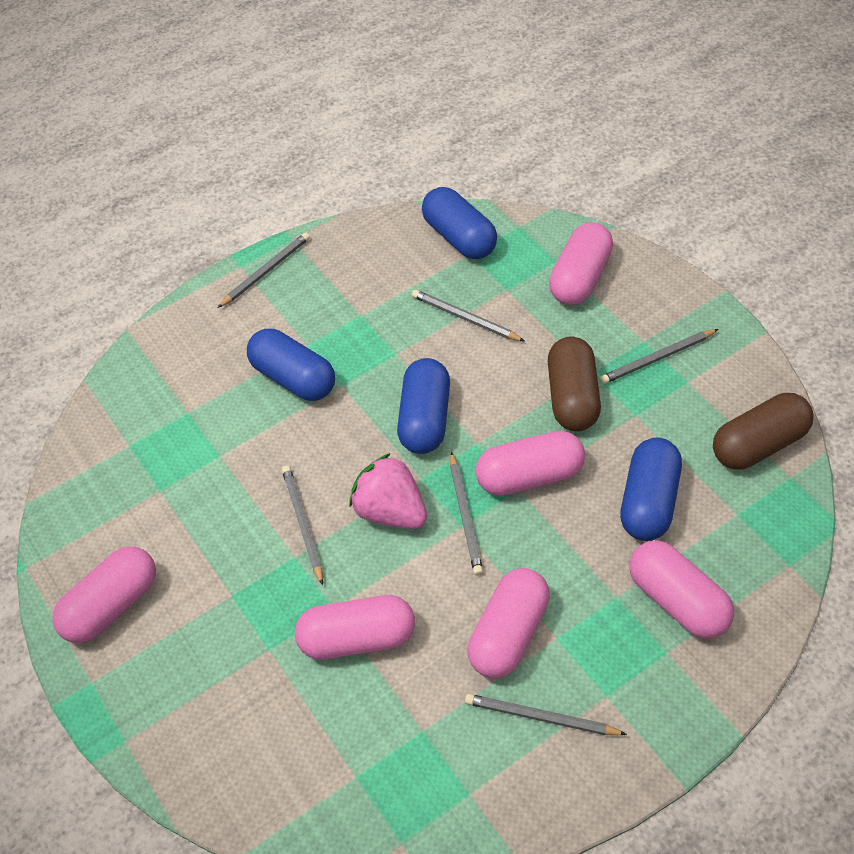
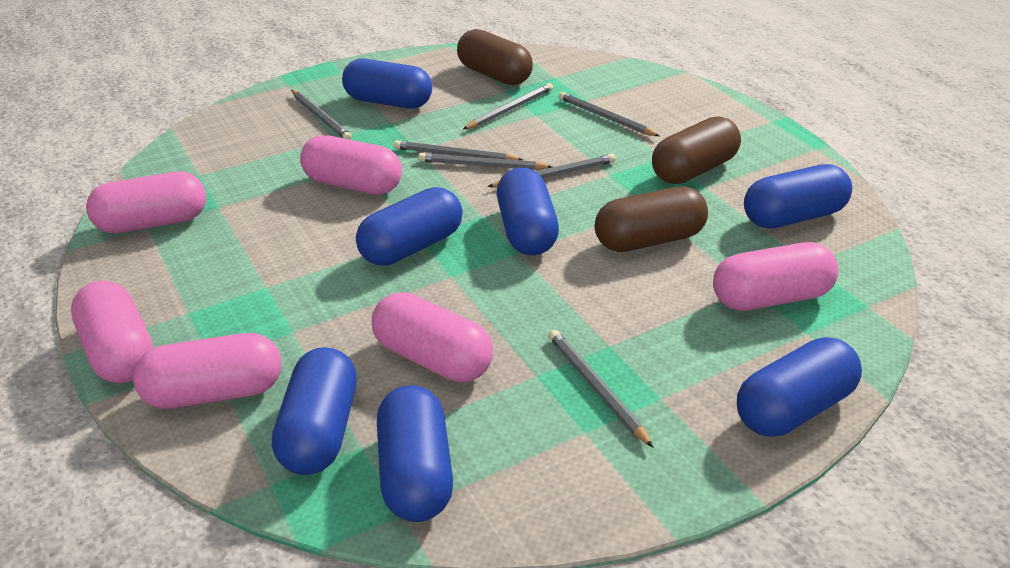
blue capsule: 4 -> 7
brown capsule: 2 -> 3
grey pencil: 6 -> 7
pink strawberry: 1 -> 0

